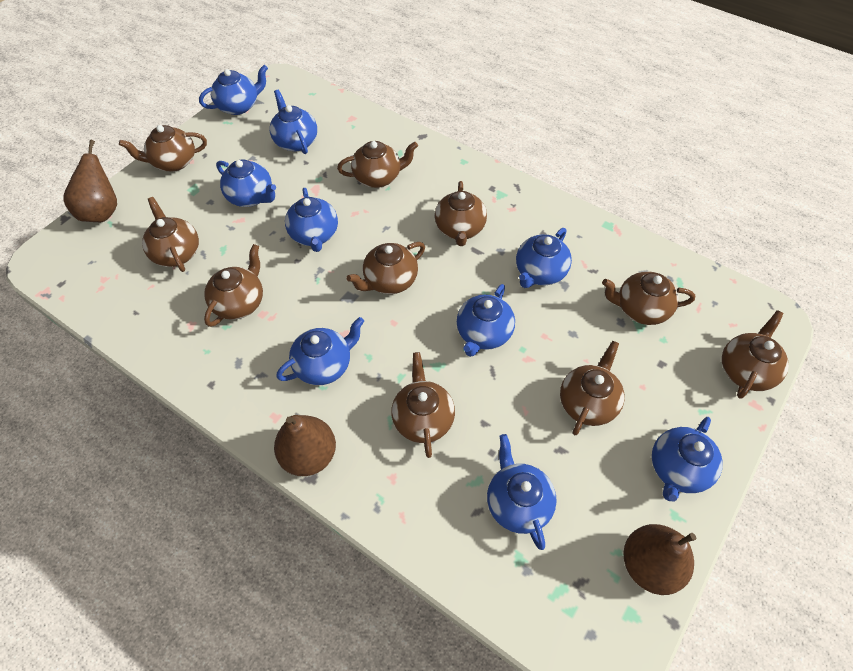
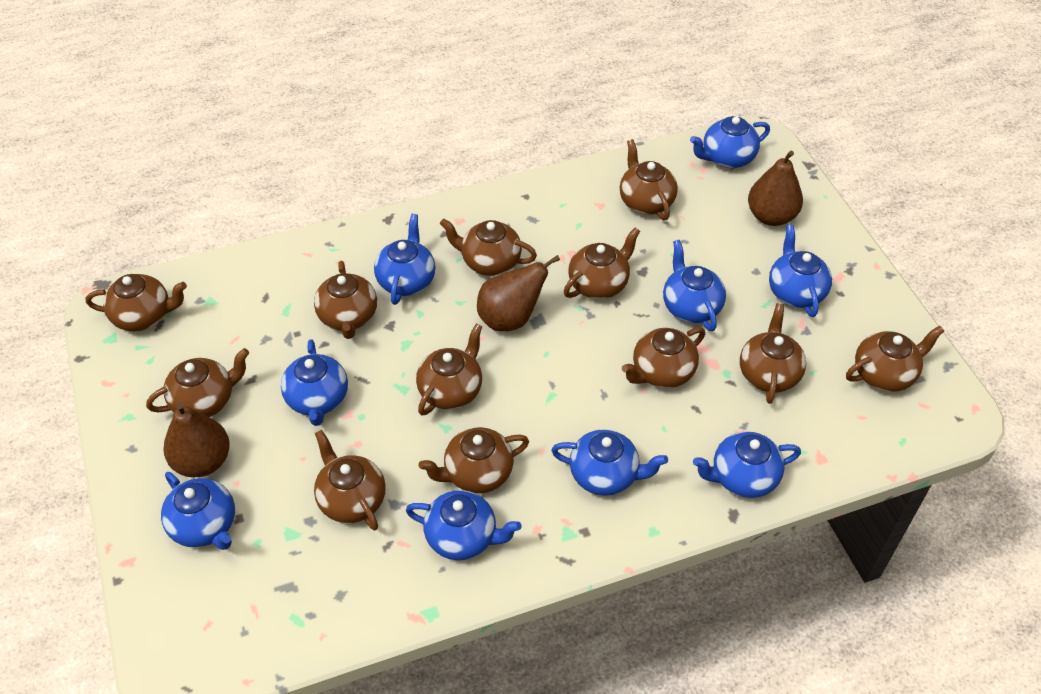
brown teapot: 10 -> 12

